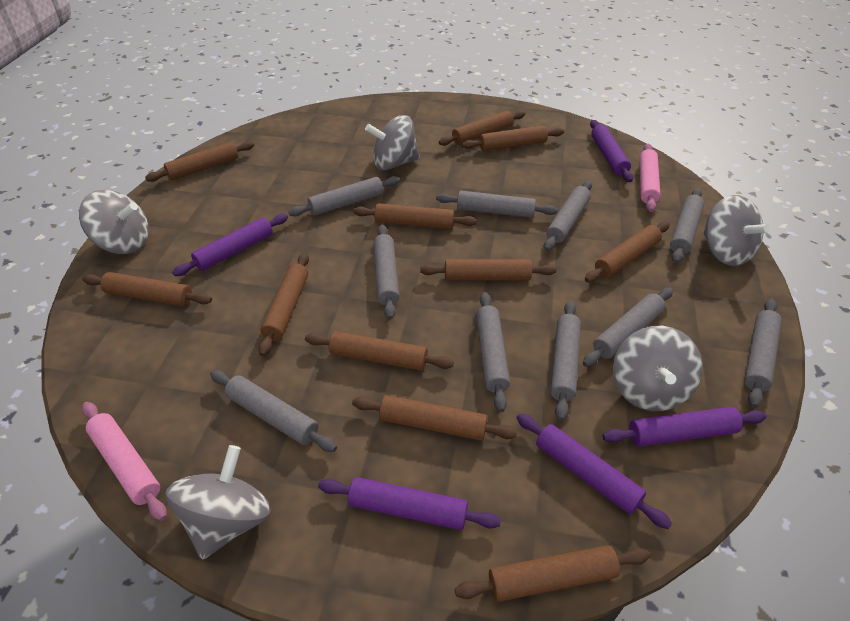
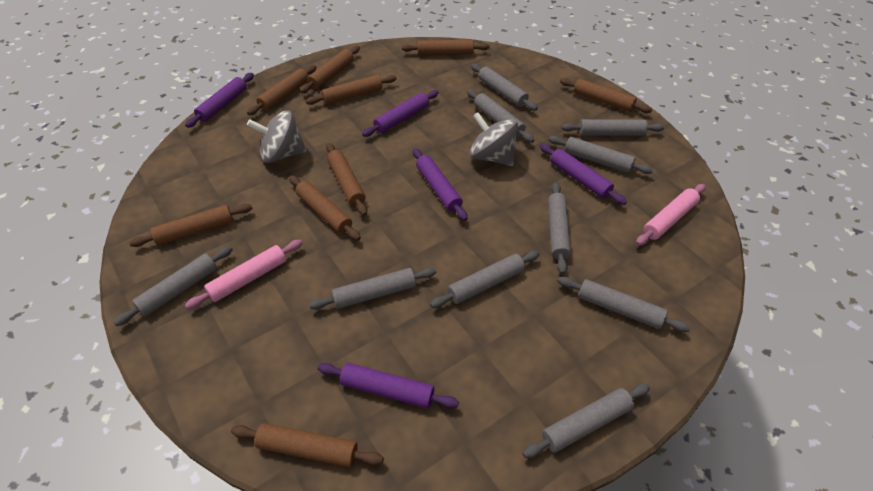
brown rolling pin: 11 -> 9
grey spinning top: 5 -> 2

